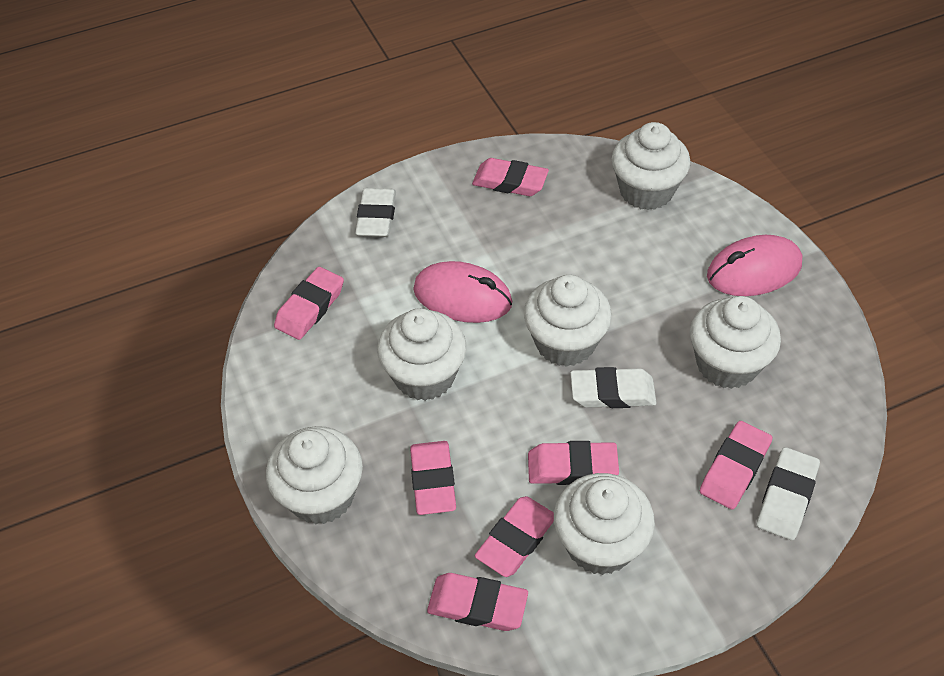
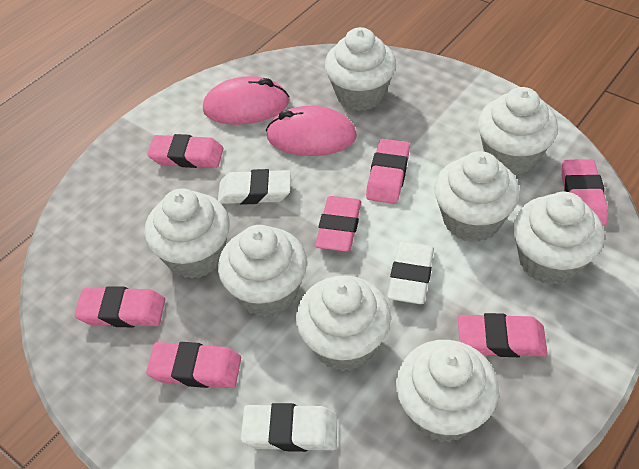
white cupcake: 6 -> 8

